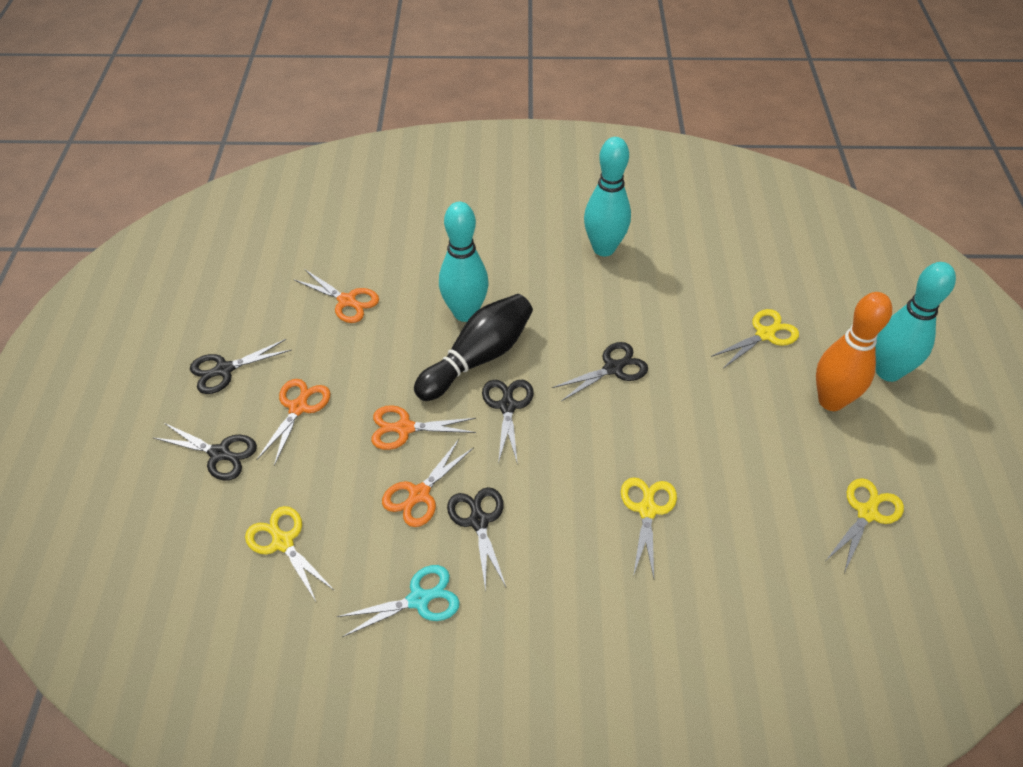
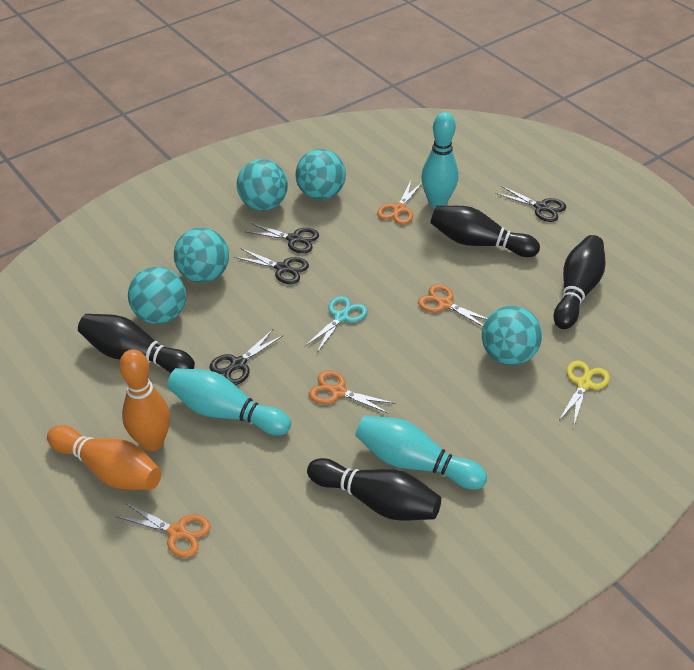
black bowling pin: 1 -> 4
black scissors: 5 -> 4
orange bowling pin: 1 -> 2
turquoise ball: 0 -> 5
yellow scissors: 4 -> 1

